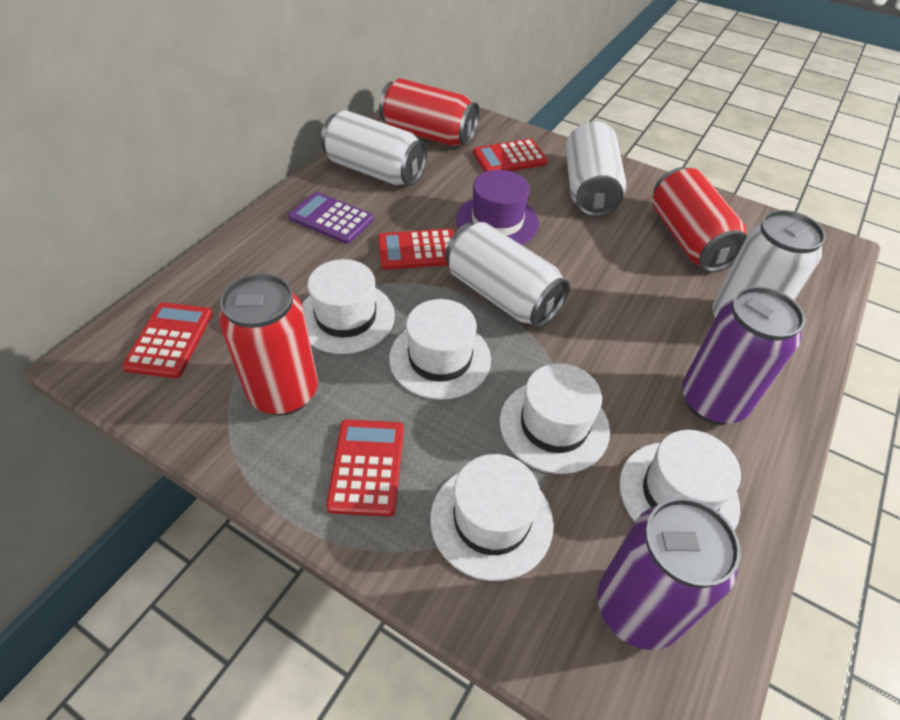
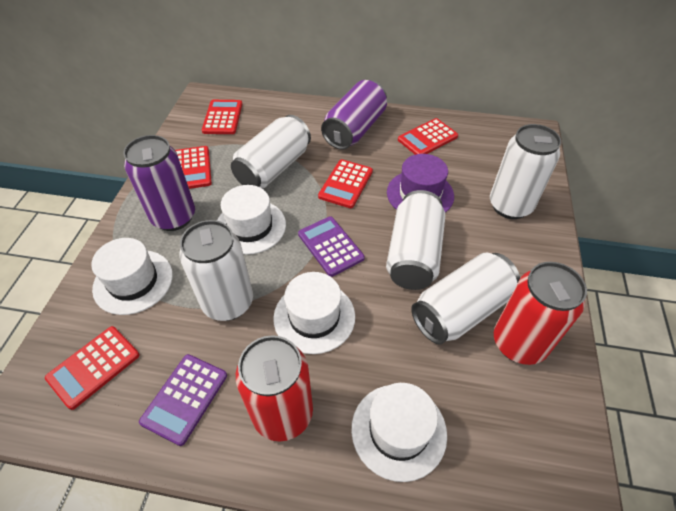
purple calculator: 1 -> 2
red calculator: 4 -> 5
red can: 3 -> 2
white can: 4 -> 5
white hat: 5 -> 4

